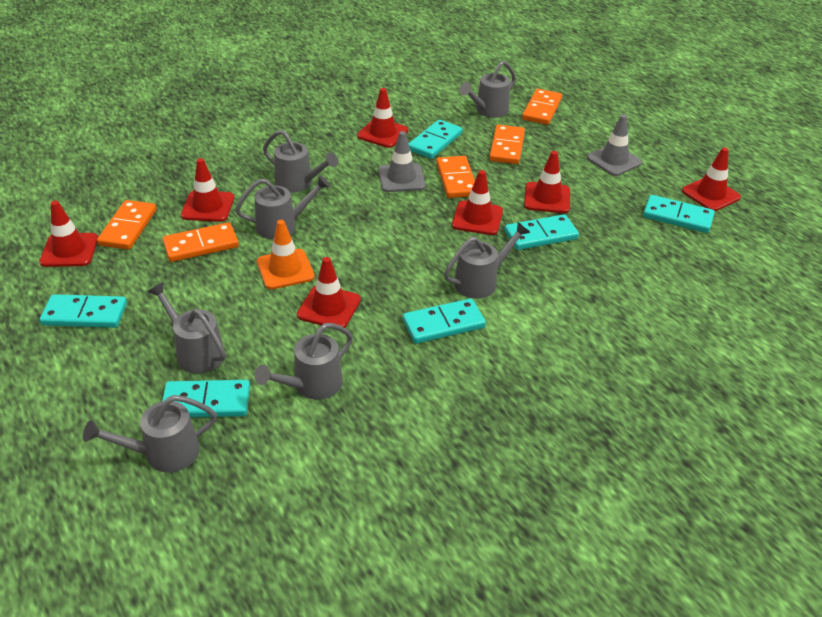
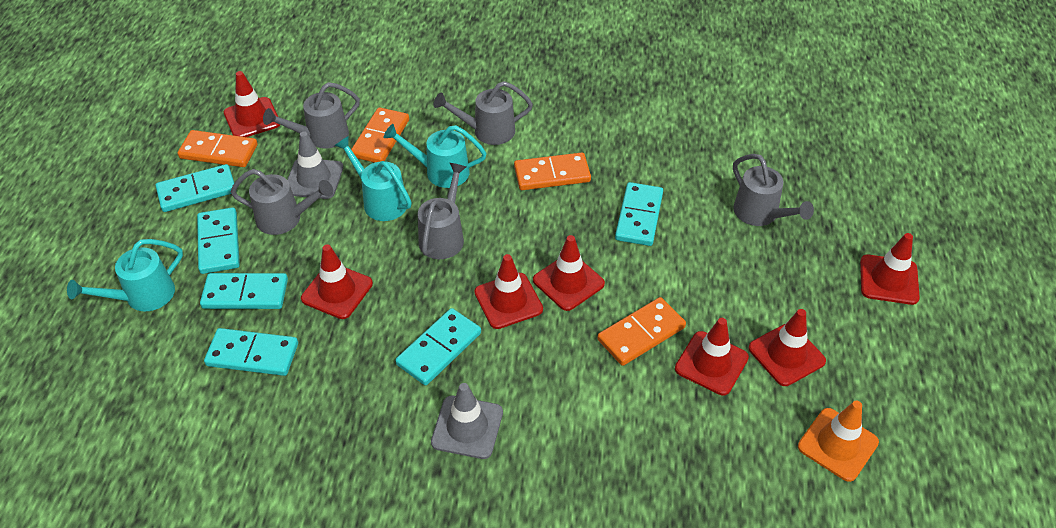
grey watering can: 7 -> 5
orange domino: 5 -> 4
turquoise watering can: 0 -> 3

